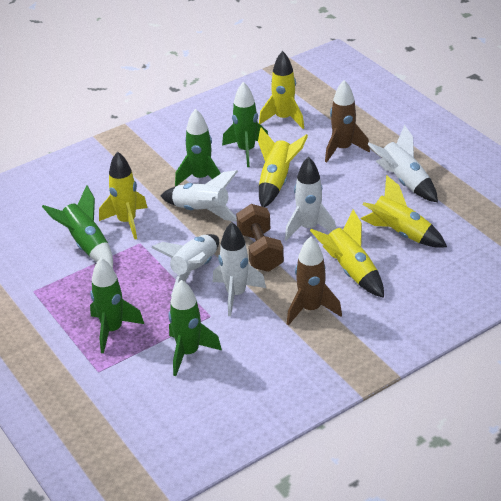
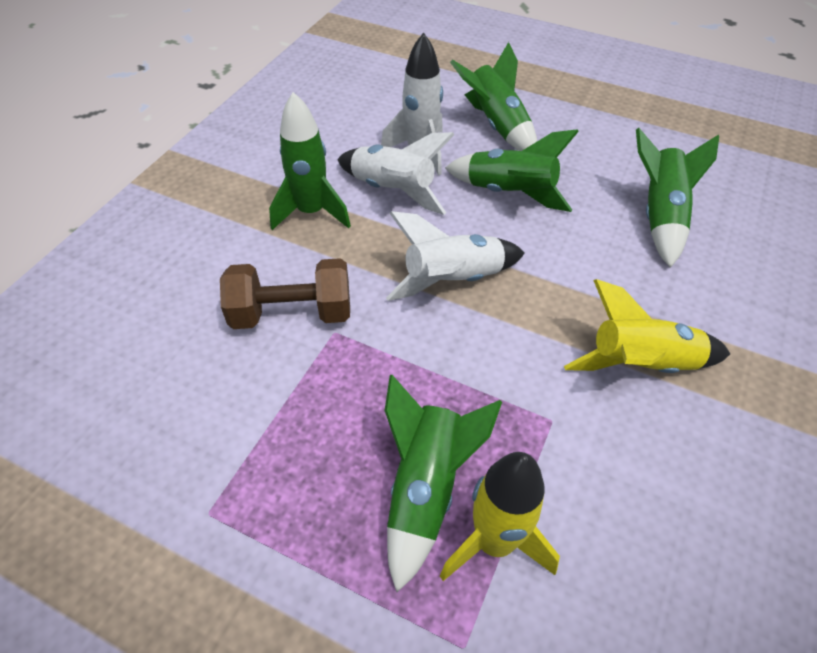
brown rocket: 2 -> 0
white rocket: 5 -> 3
yellow rocket: 5 -> 2

